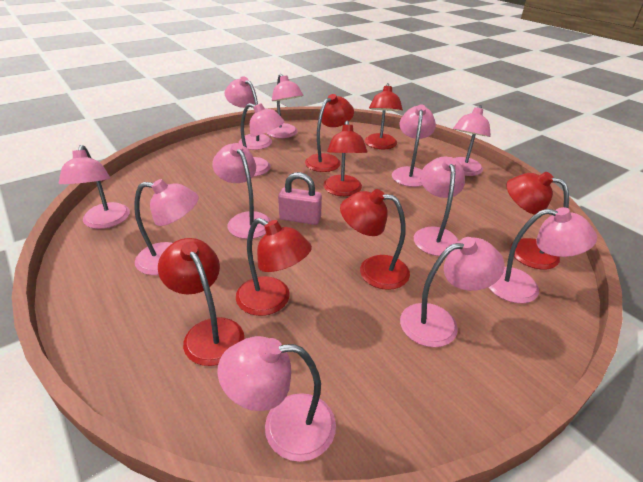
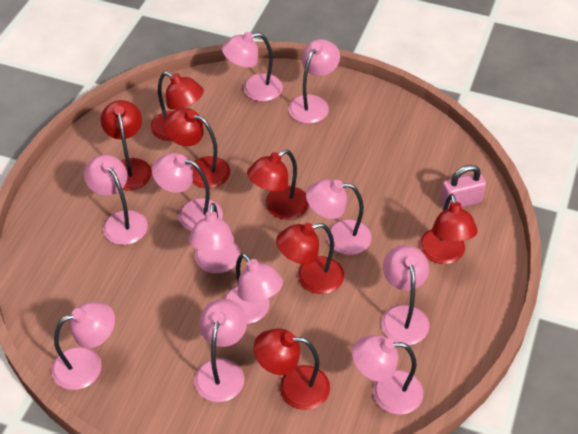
pink lamp: 12 -> 11

